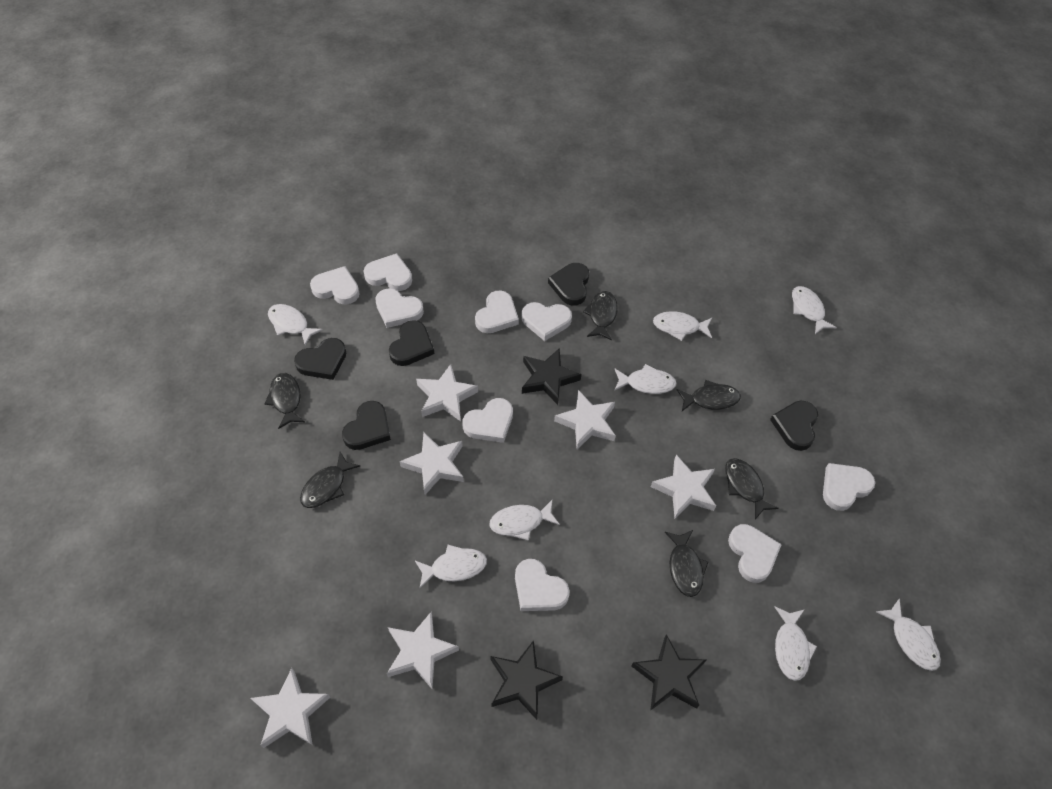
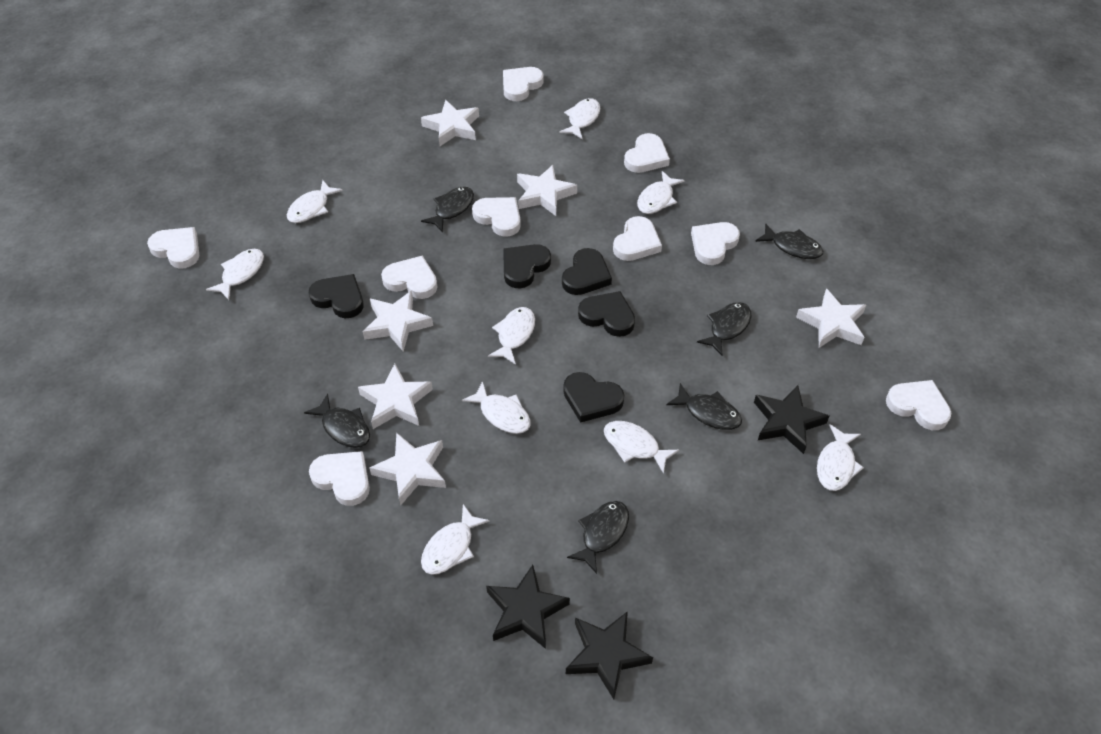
white fish: 8 -> 9

